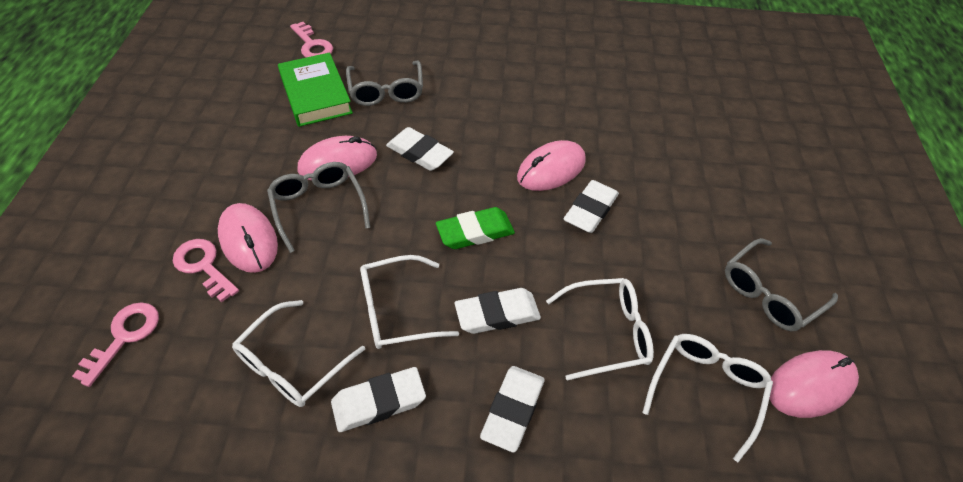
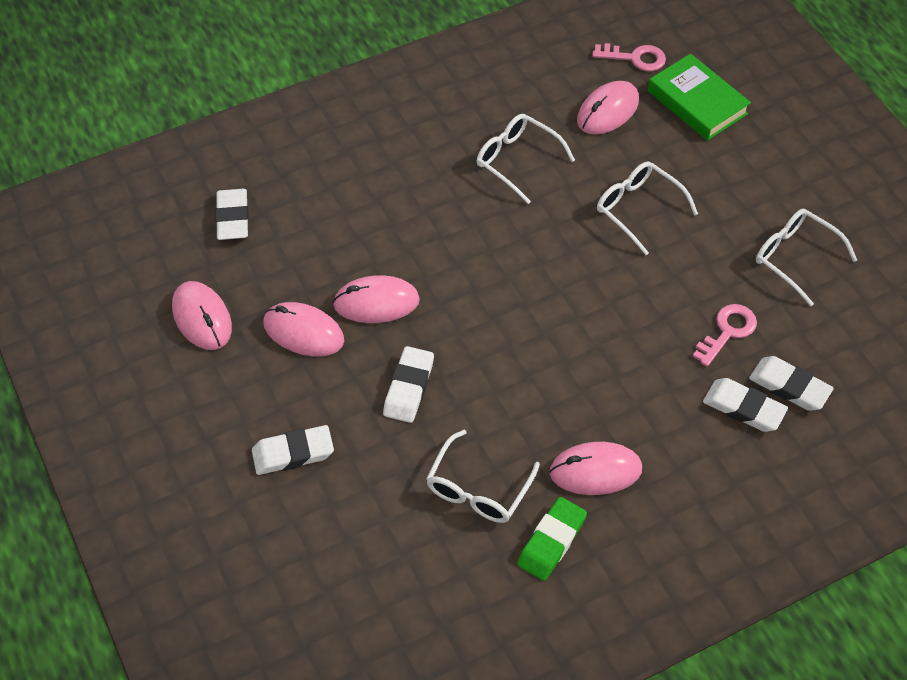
grey glasses: 3 -> 0
pink key: 3 -> 2
pink mouse: 4 -> 5

